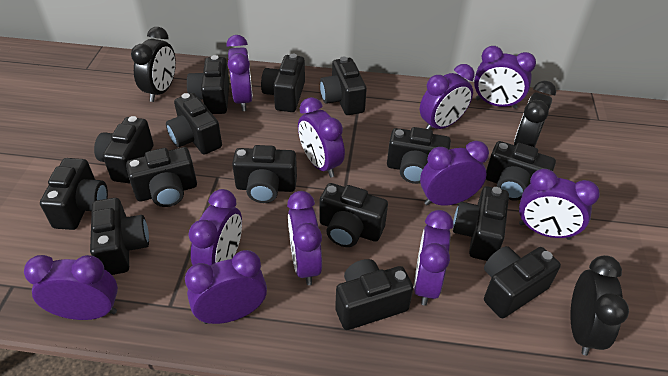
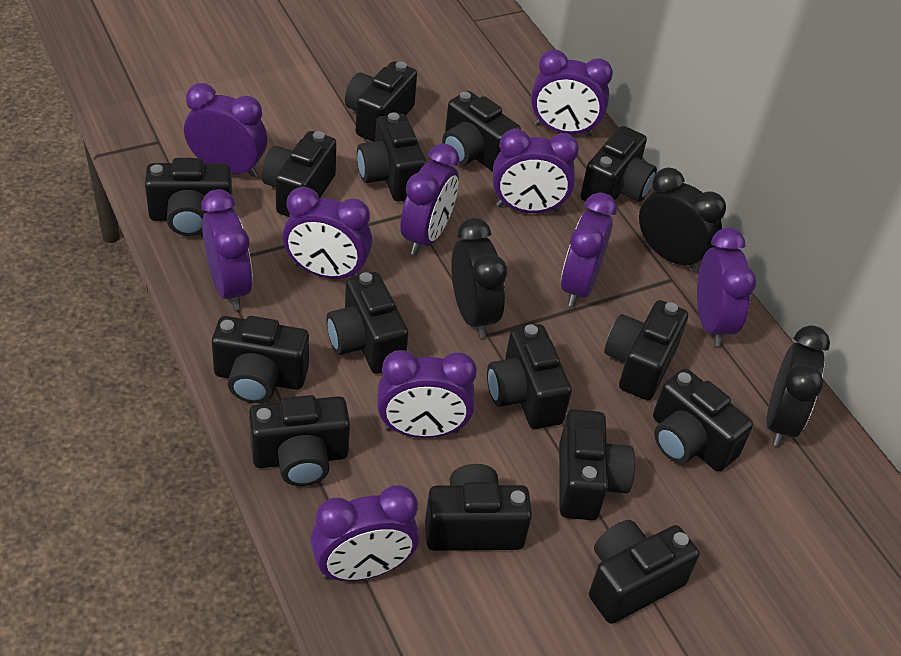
purple clock: 11 -> 10

